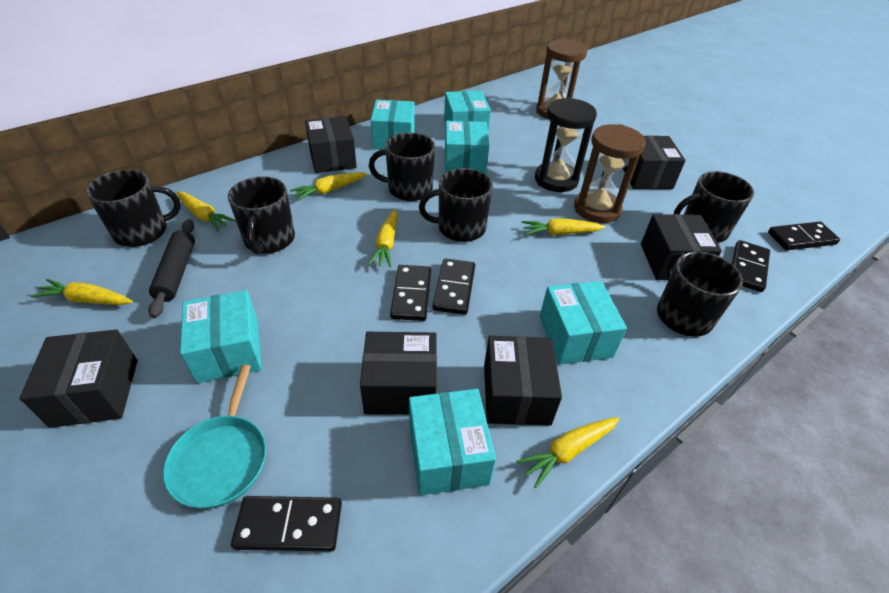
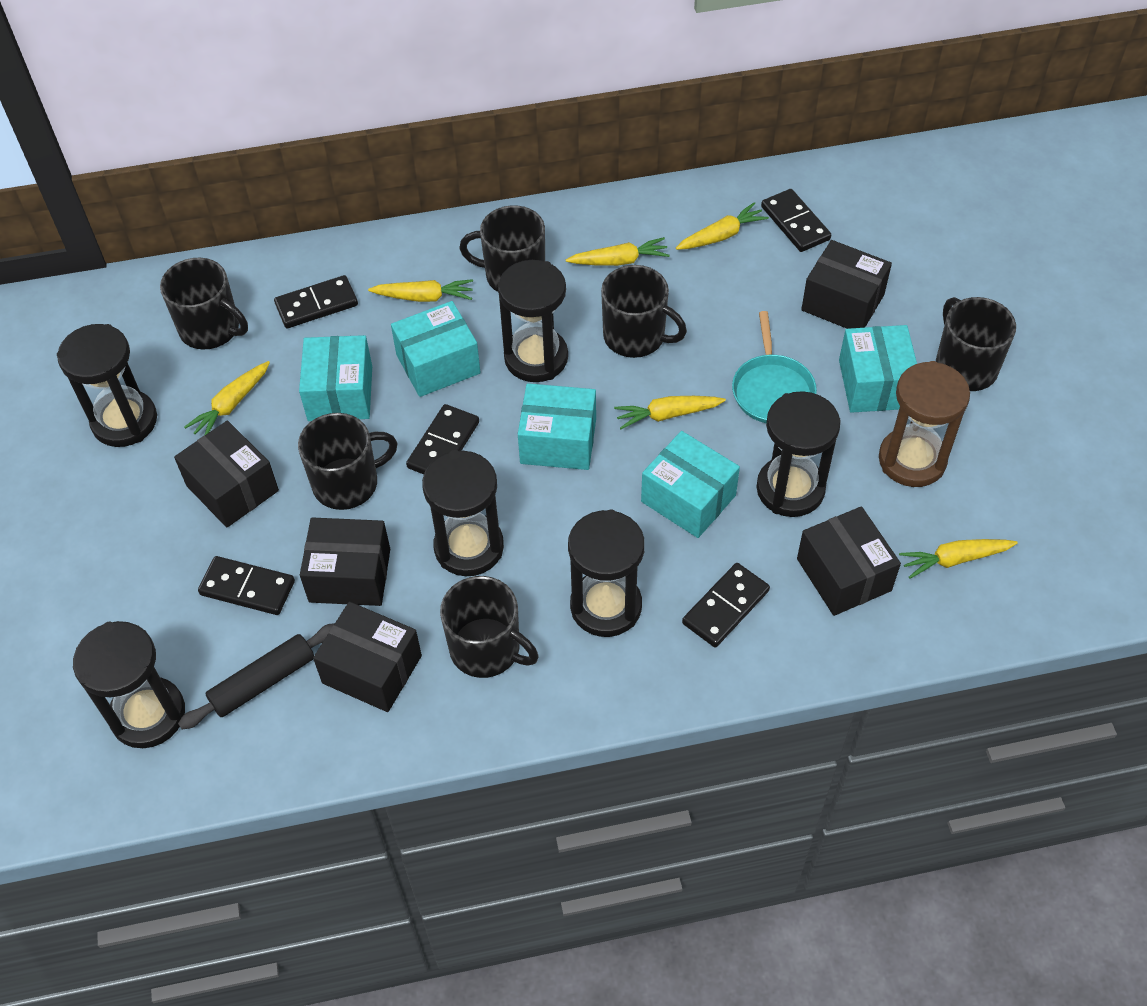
black box: 6 -> 5
black hourglass: 1 -> 6
brown hourglass: 2 -> 1
turquoise box: 6 -> 5

